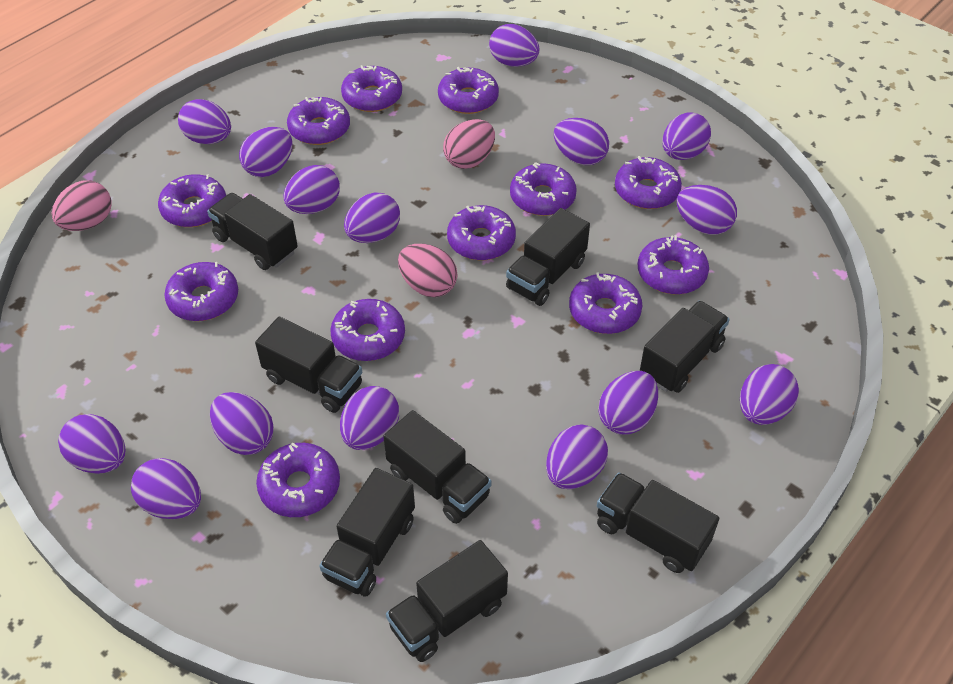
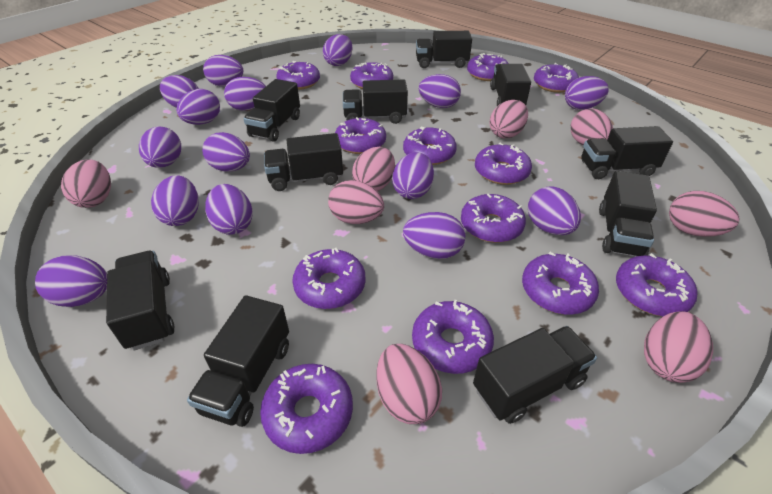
black truck: 8 -> 10
pink egg: 3 -> 8
purple donut: 12 -> 13

